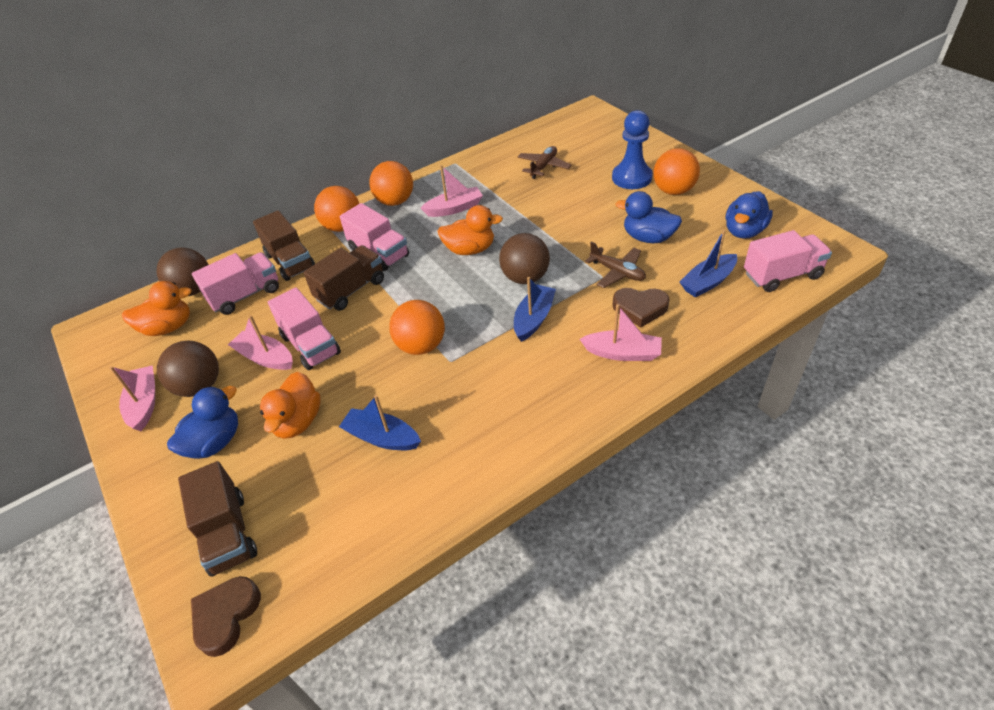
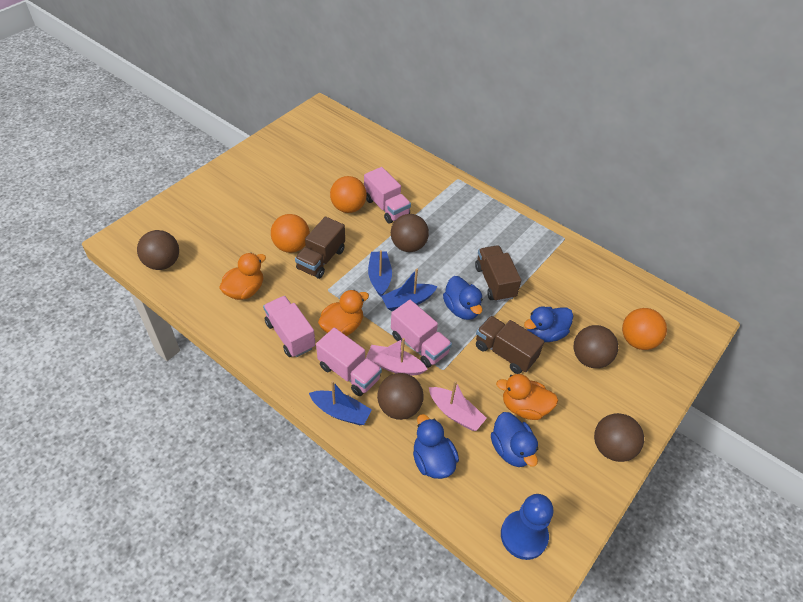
blue duck: 3 -> 4
brown ball: 3 -> 5
brown heart: 2 -> 0
brown plane: 2 -> 0
orange ball: 4 -> 3
pink boat: 4 -> 2

